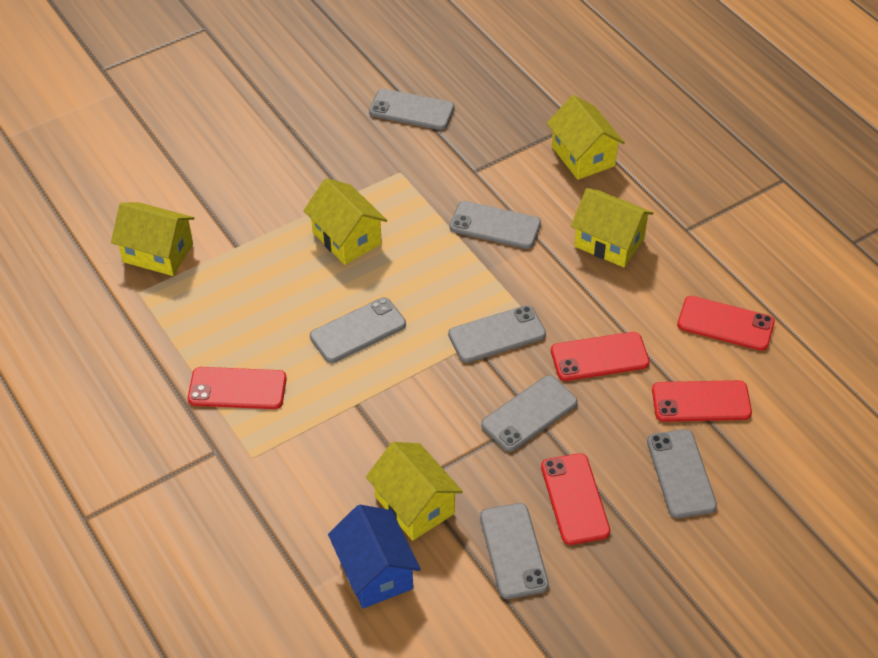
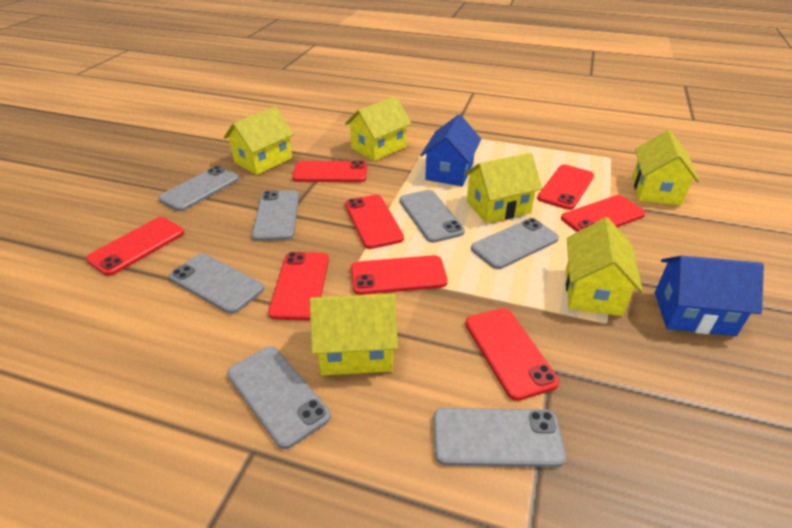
blue house: 1 -> 2
red phone: 5 -> 8
yellow house: 5 -> 6

